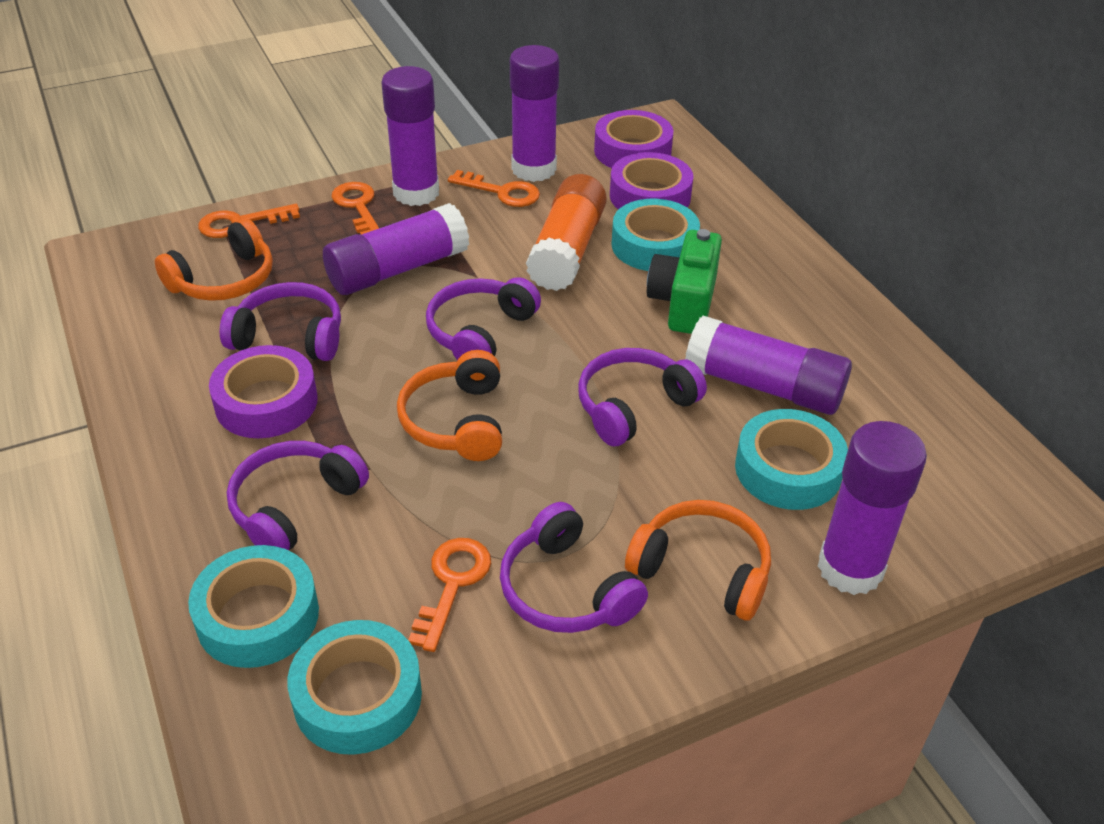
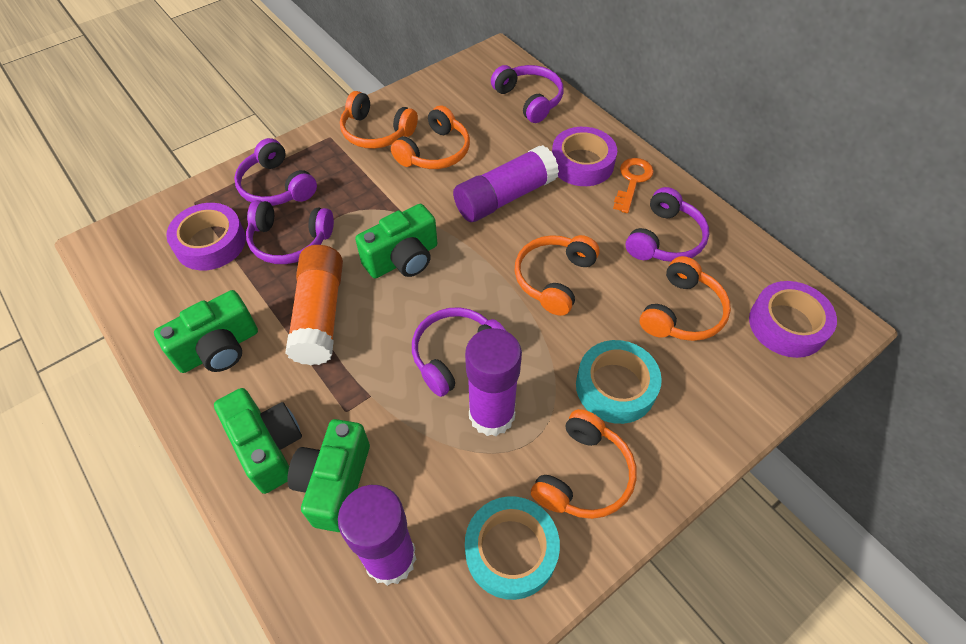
green camera: 1 -> 4
orange headphones: 3 -> 5
orange key: 4 -> 1
purple glue stick: 5 -> 3
turquoise tape: 4 -> 2

